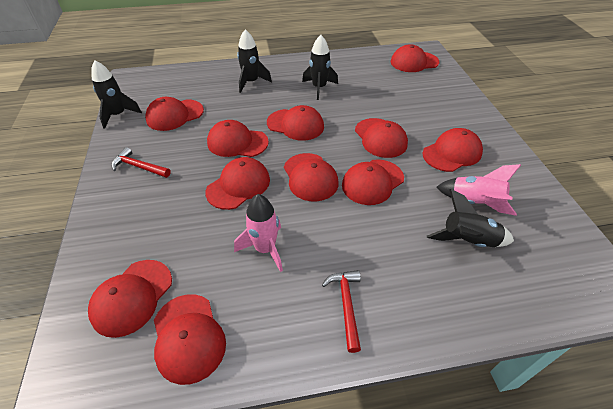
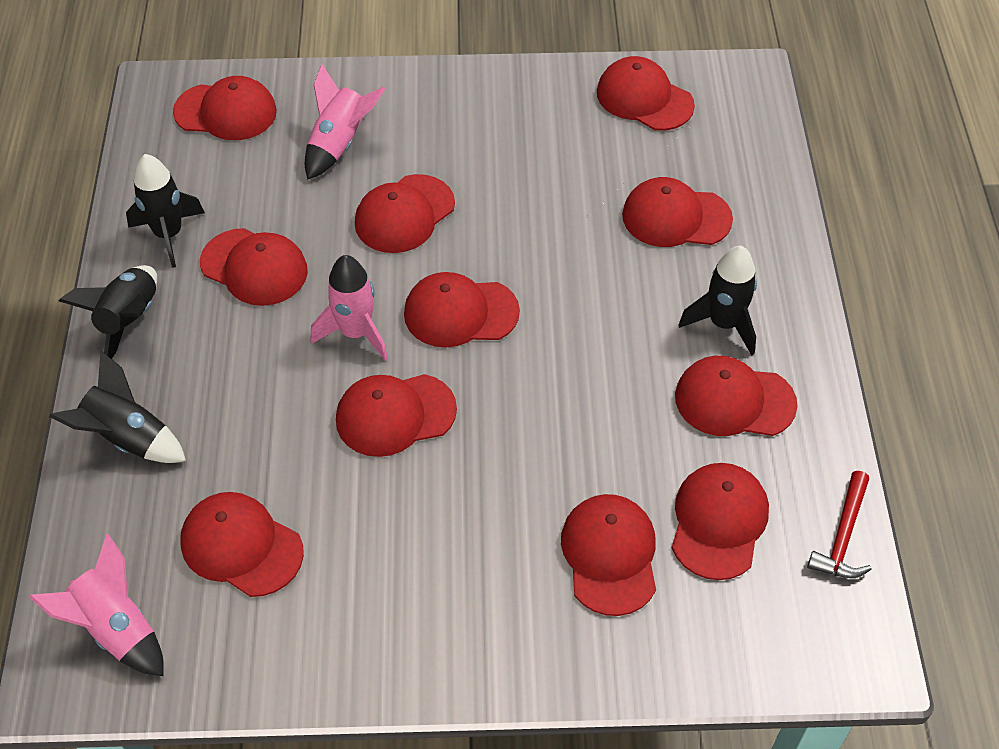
pink rocket: 2 -> 3
red hammer: 2 -> 1

